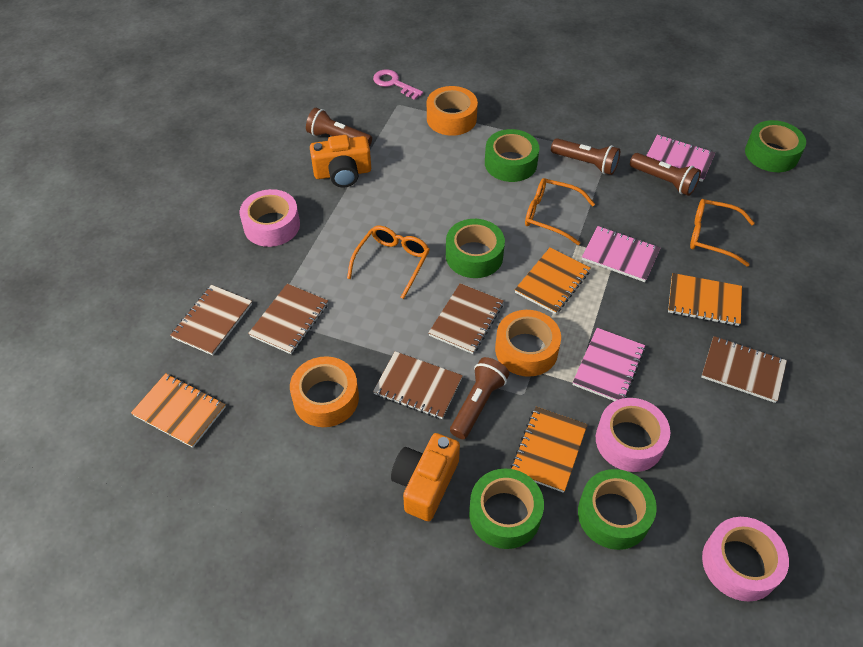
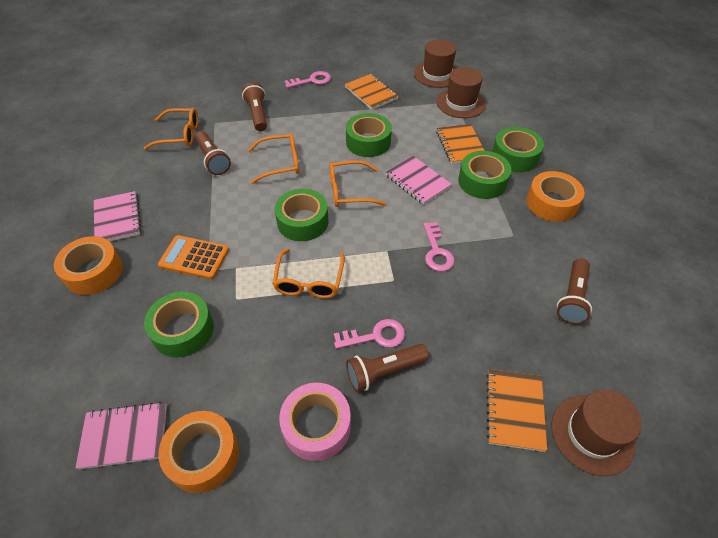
brown hat: 0 -> 3
brown notebook: 5 -> 0
orange calculator: 0 -> 1
orange camera: 2 -> 0
orange glasses: 3 -> 4
orange notebook: 4 -> 3
pink key: 1 -> 3
pink tape: 3 -> 1

